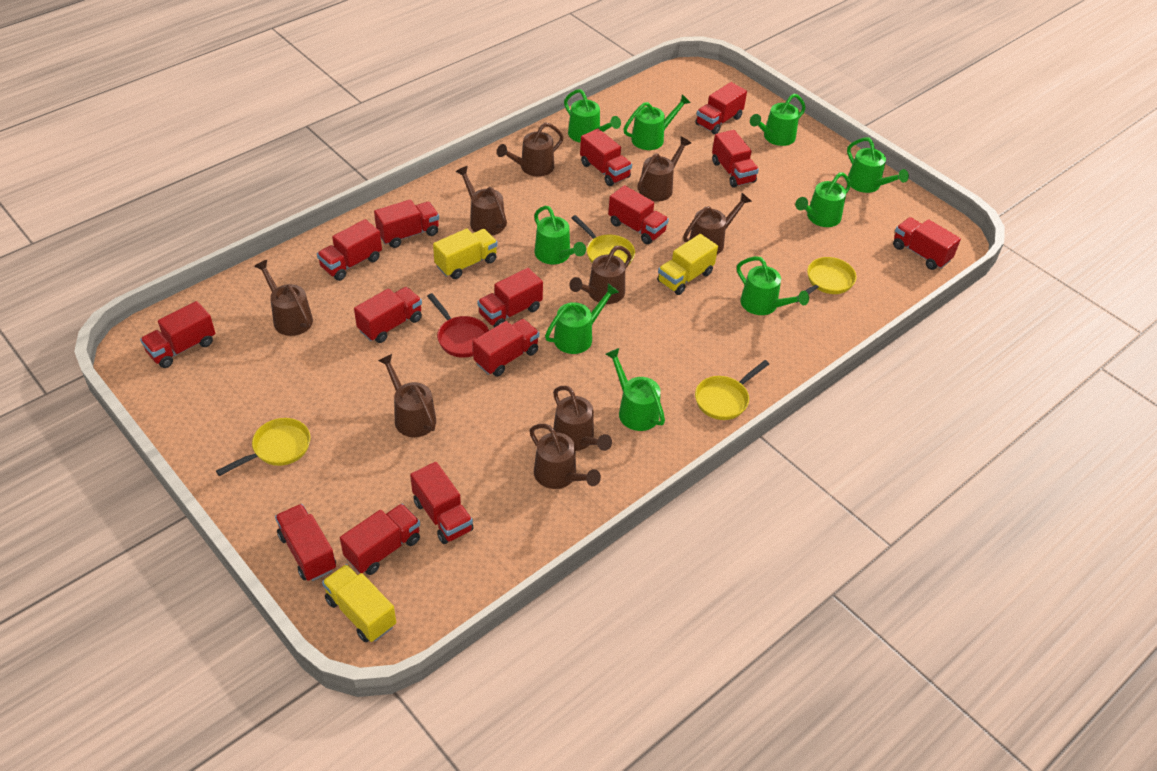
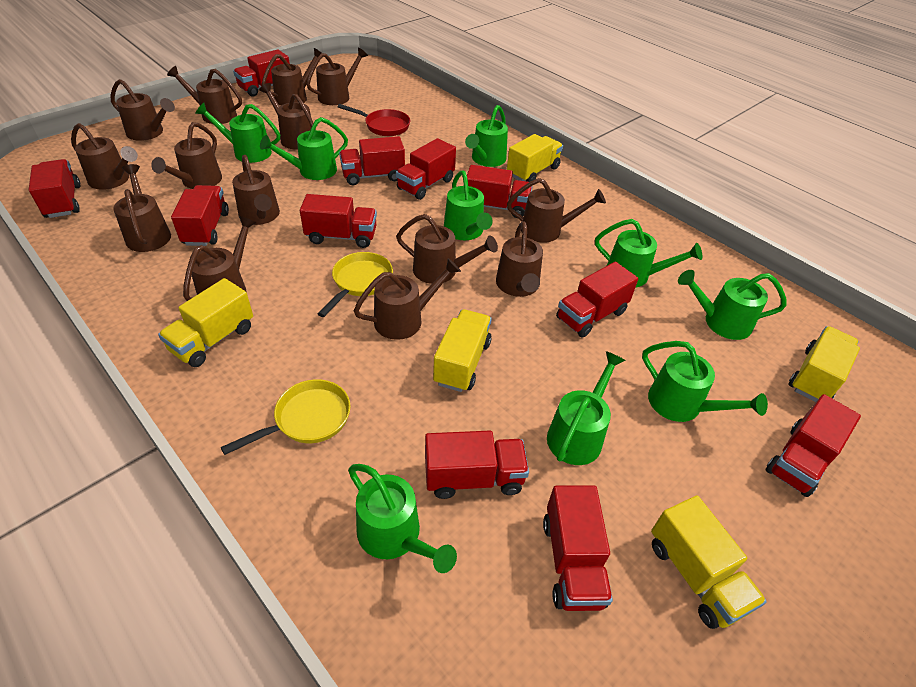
brown watering can: 9 -> 14
red truck: 14 -> 11
yellow pan: 4 -> 2
yellow truck: 3 -> 5

